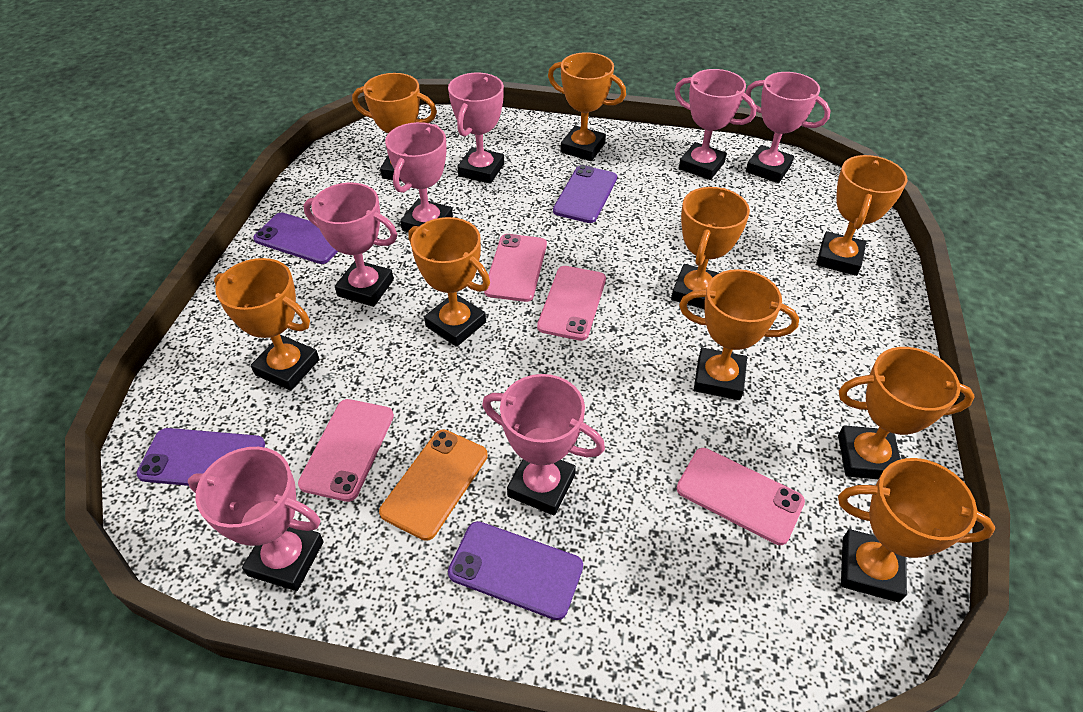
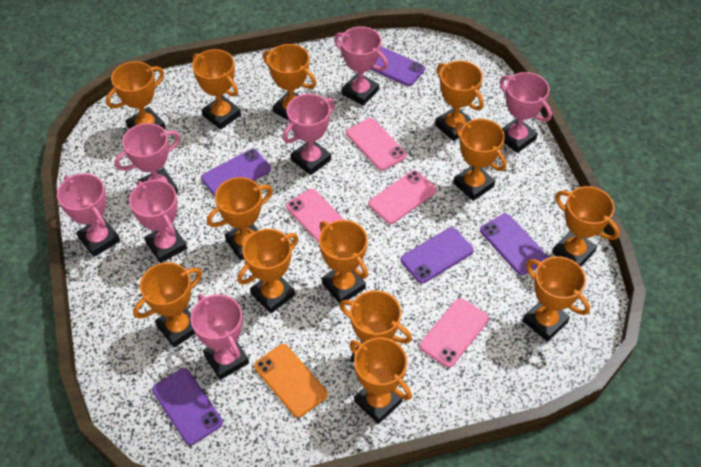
orange trophy: 9 -> 13
purple phone: 4 -> 5

